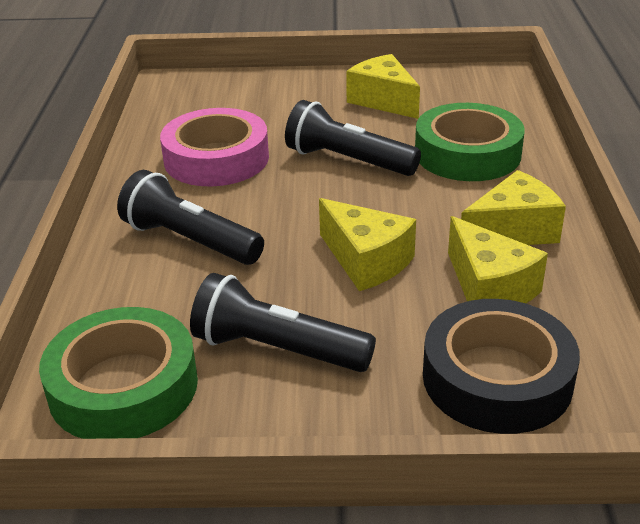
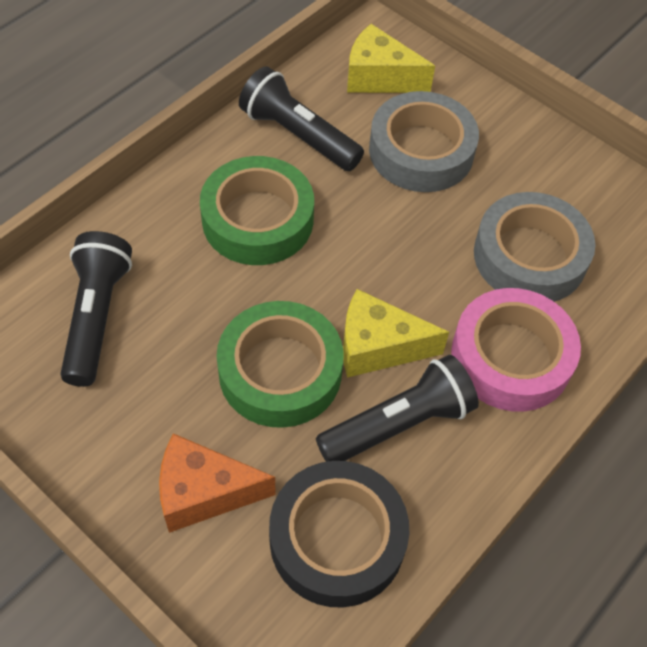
grey tape: 0 -> 2
orange cheese: 0 -> 1
yellow cheese: 4 -> 2

